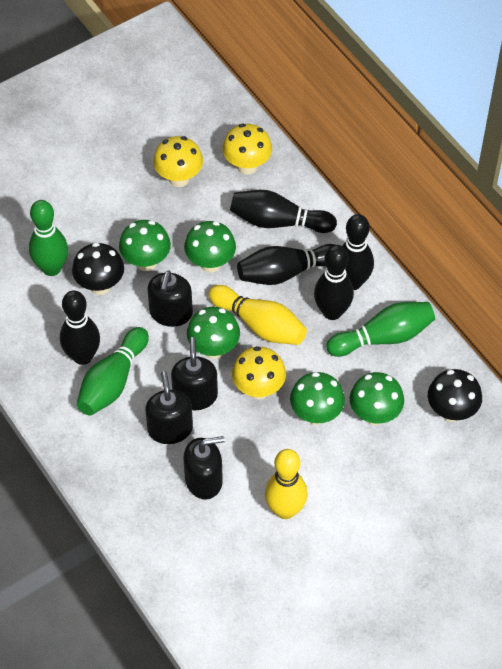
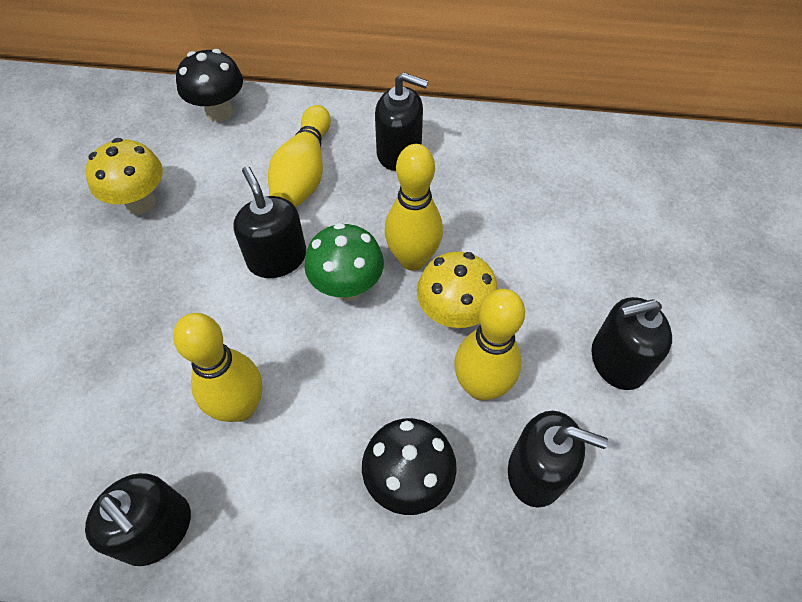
black bowling pin: 5 -> 0
black soap dispenser: 4 -> 5
green bowling pin: 3 -> 0
green mushroom: 5 -> 1
yellow bowling pin: 2 -> 4
yellow mushroom: 3 -> 2

